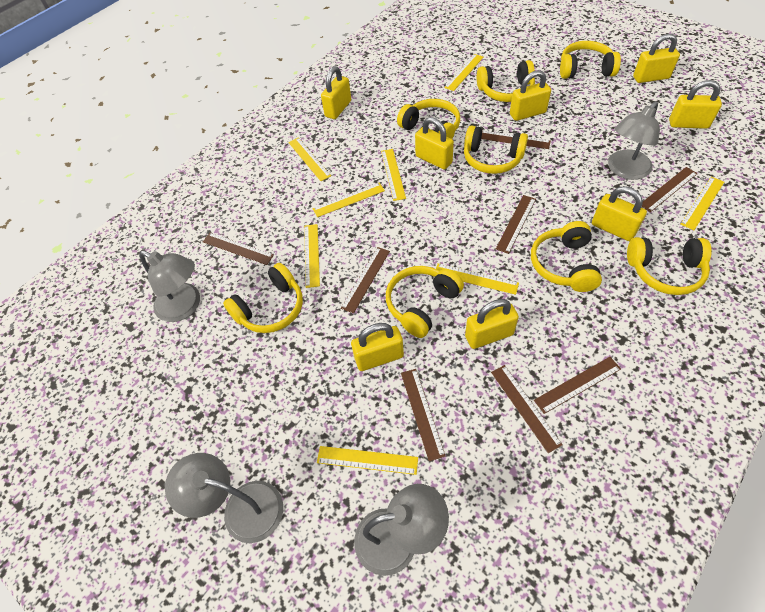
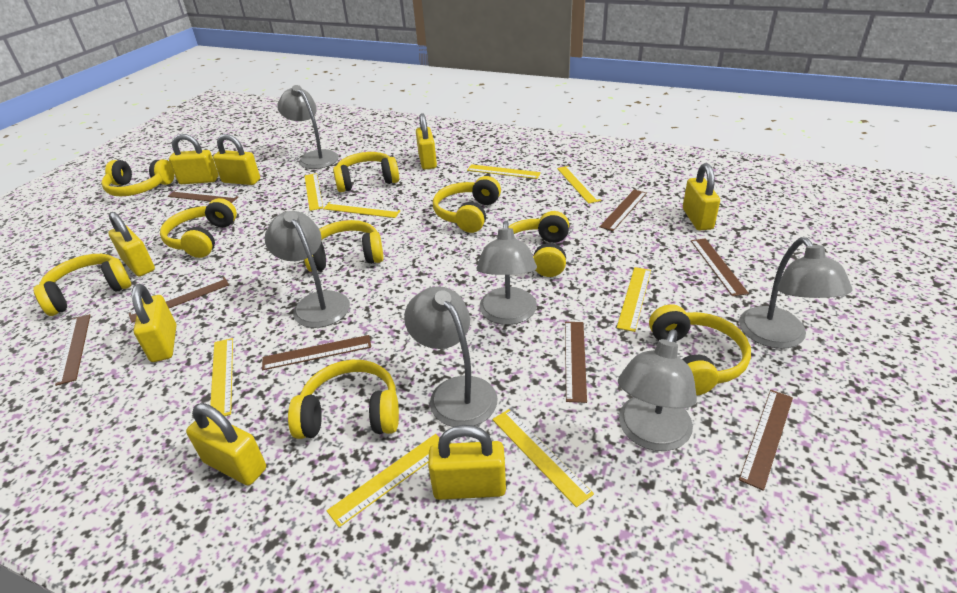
grey lamp: 4 -> 6
yellow headphones: 8 -> 9

